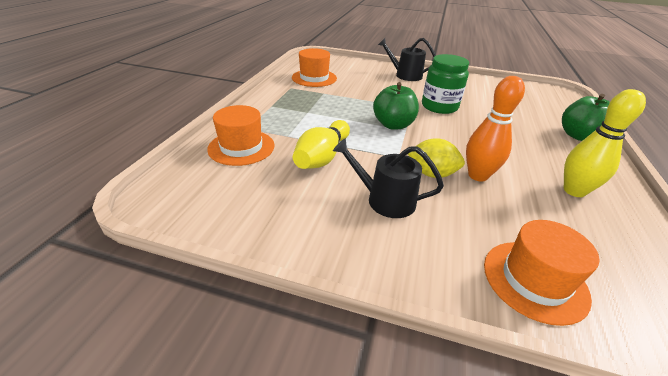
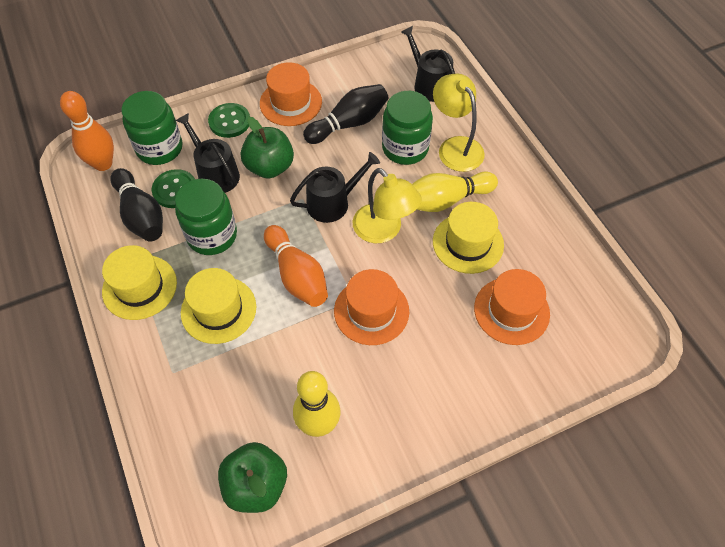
black bowling pin: 0 -> 2
black watering can: 2 -> 3
green button: 0 -> 2
green jar: 1 -> 3
orange bowling pin: 1 -> 2
yellow hat: 0 -> 3
yellow lamp: 0 -> 2
yellow lemon: 1 -> 0

